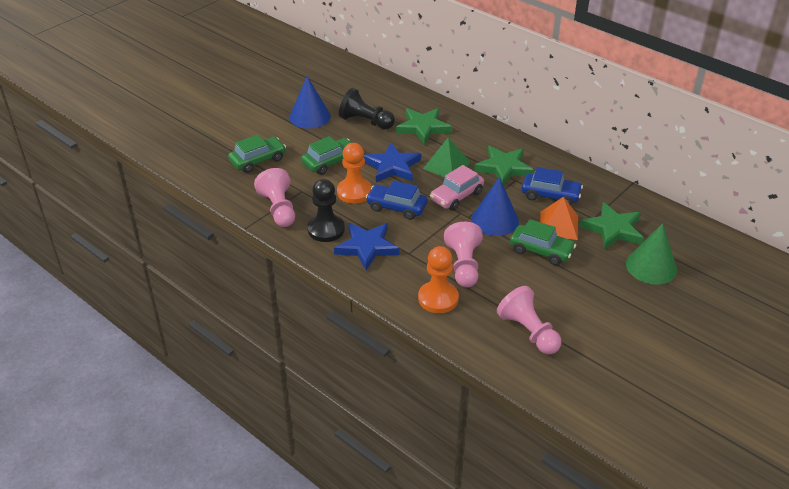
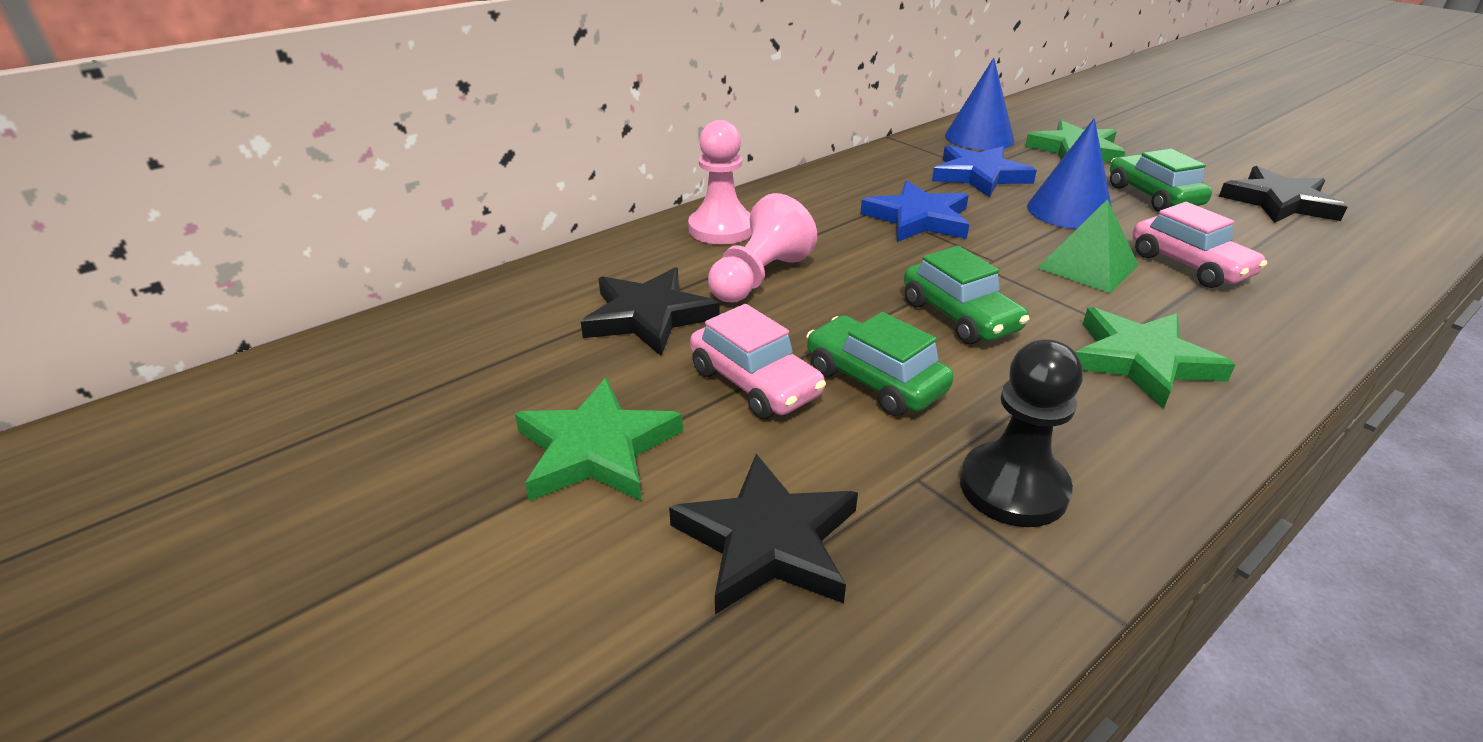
black pawn: 2 -> 1
black star: 0 -> 3
blue car: 2 -> 0
green cone: 1 -> 0
orange pawn: 2 -> 0
orange pyramid: 1 -> 0
pink car: 1 -> 2
pink pawn: 3 -> 2

